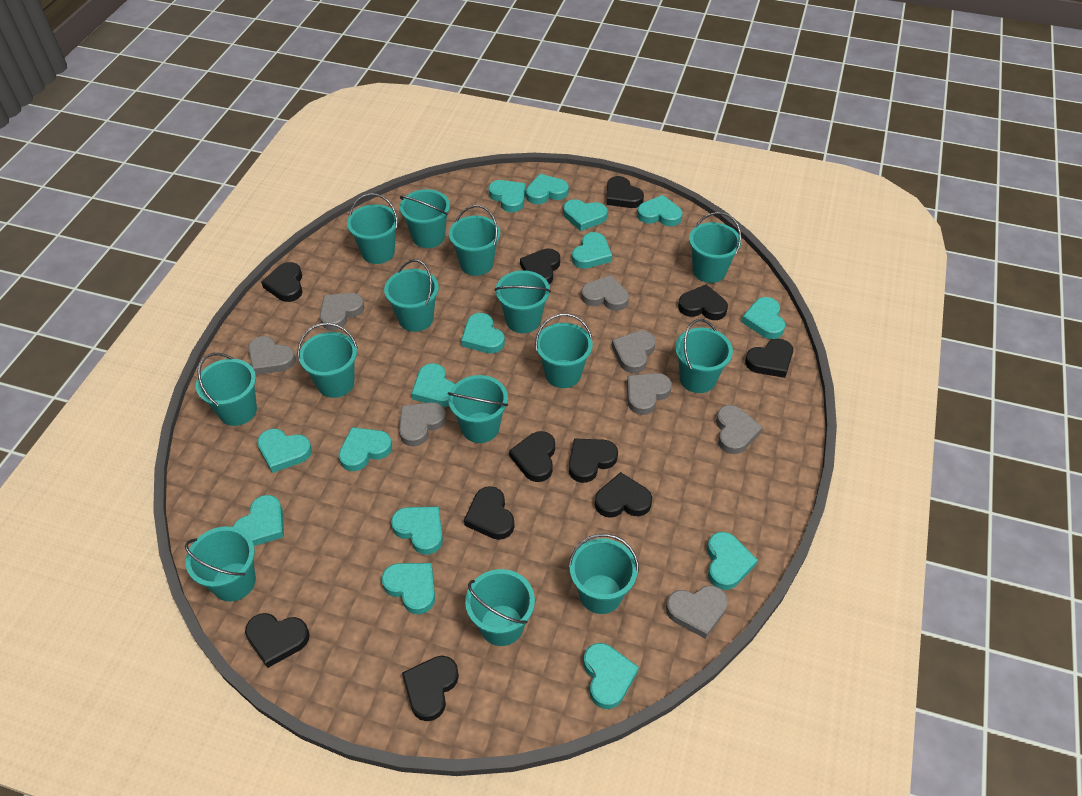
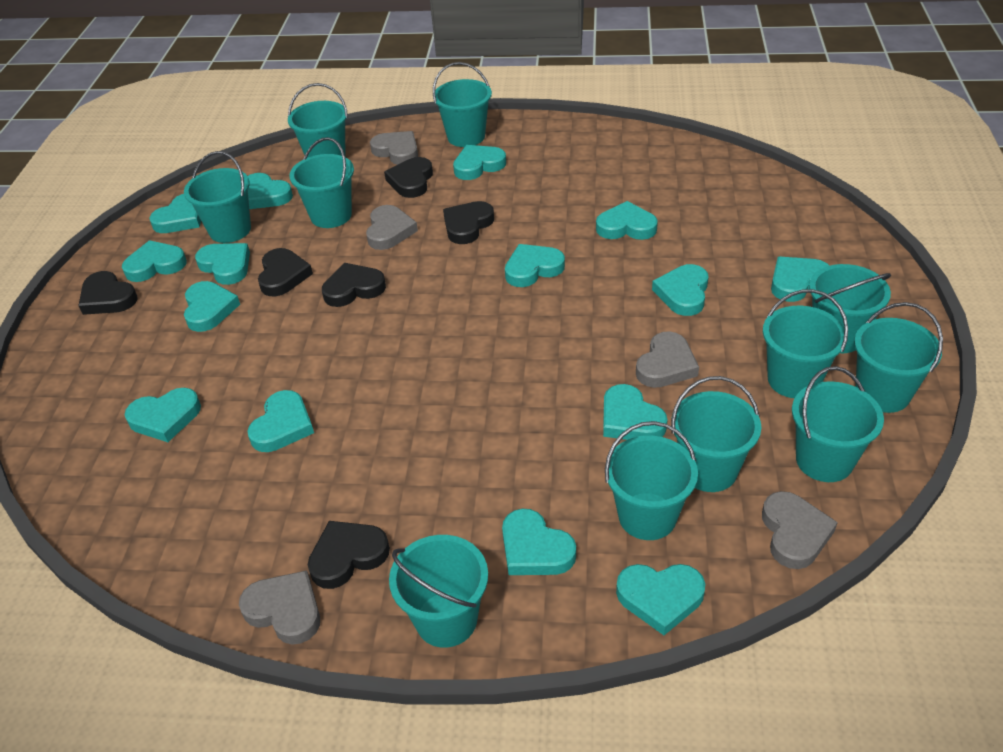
black heart: 11 -> 6
grey heart: 8 -> 5
turquoise bucket: 14 -> 11

